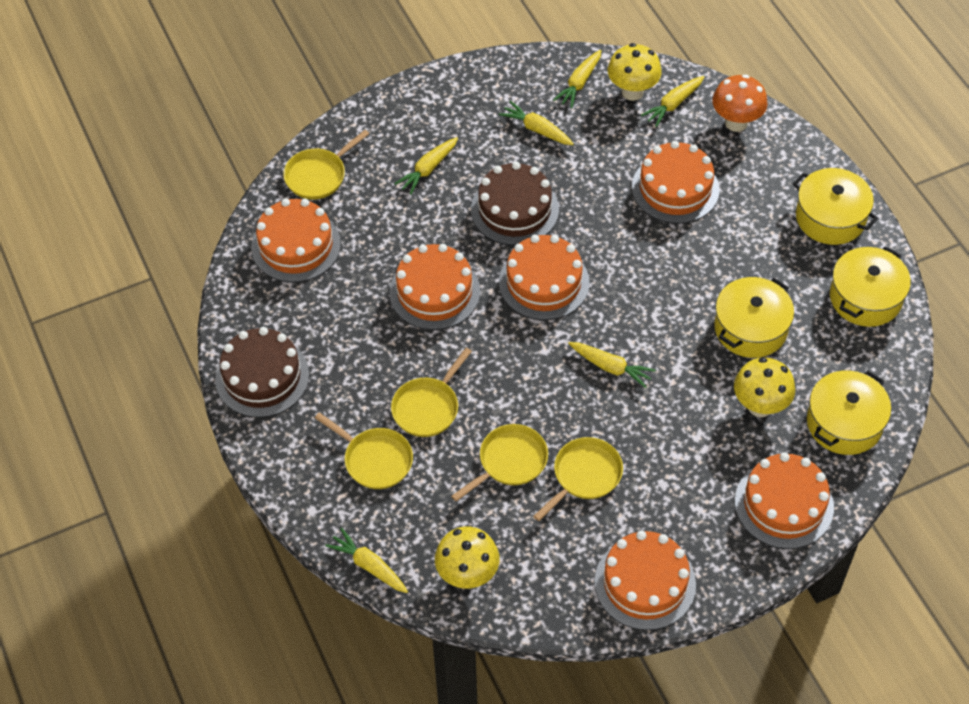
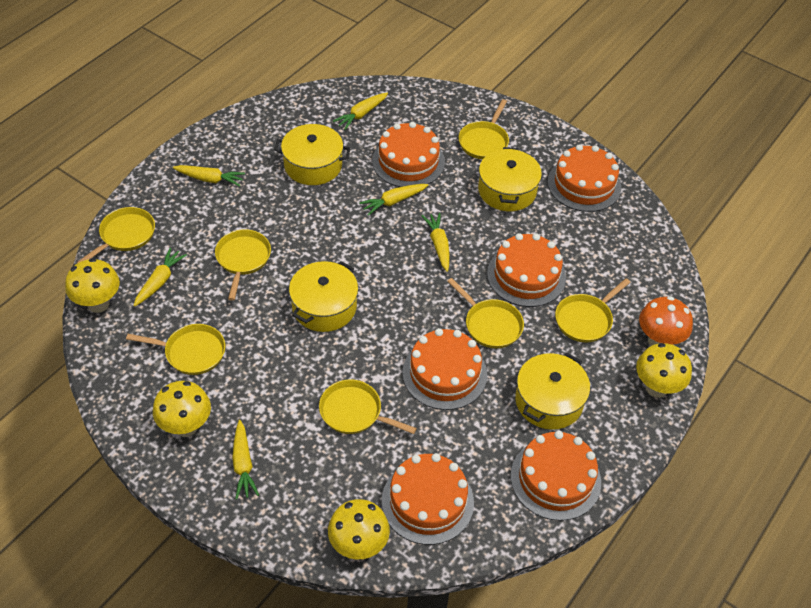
brown cake: 2 -> 0
yellow mushroom: 3 -> 4
yellow pan: 5 -> 7

